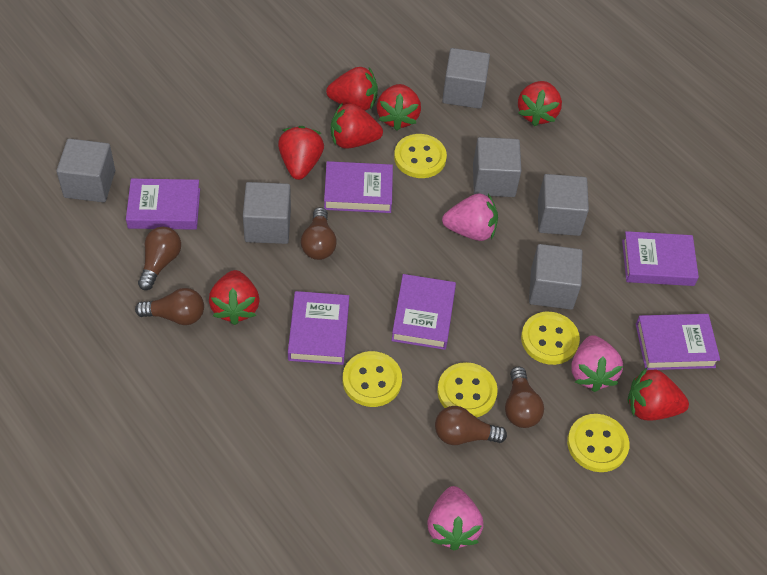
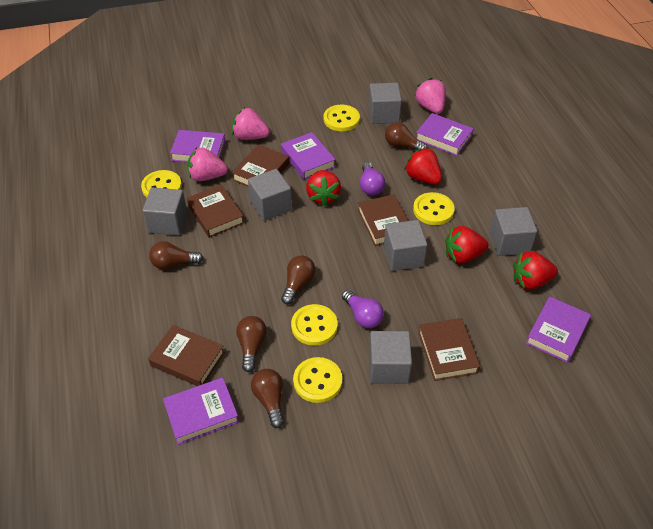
brown book: 0 -> 5
purple book: 6 -> 5
purple light bulb: 0 -> 2
red strawberry: 7 -> 4

